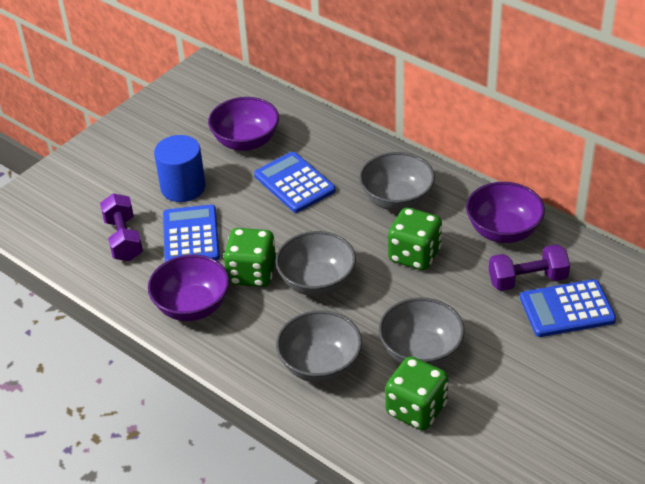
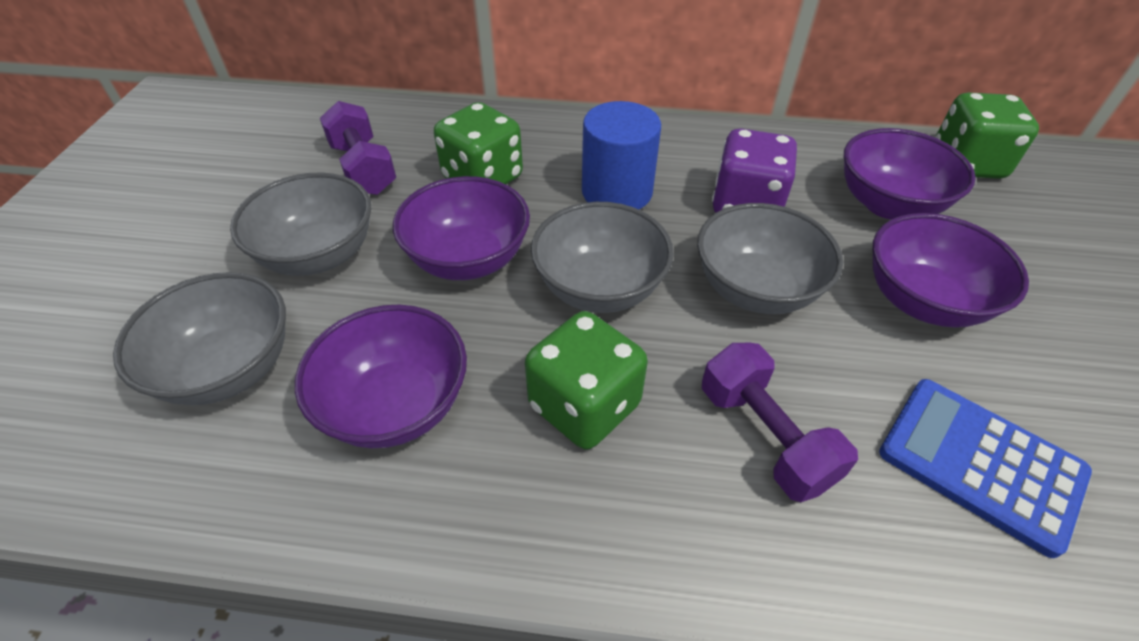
blue calculator: 3 -> 1
purple bowl: 3 -> 4
purple dice: 0 -> 1

